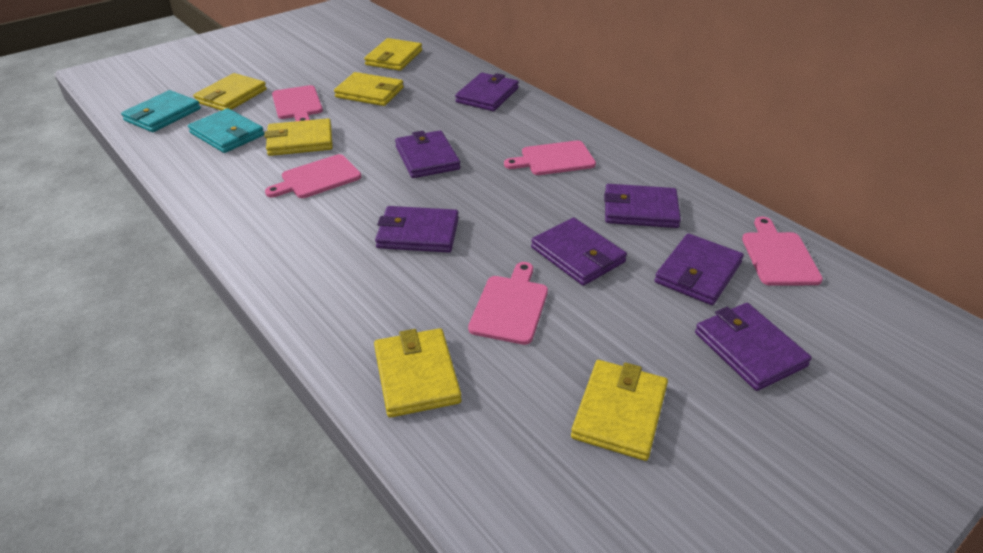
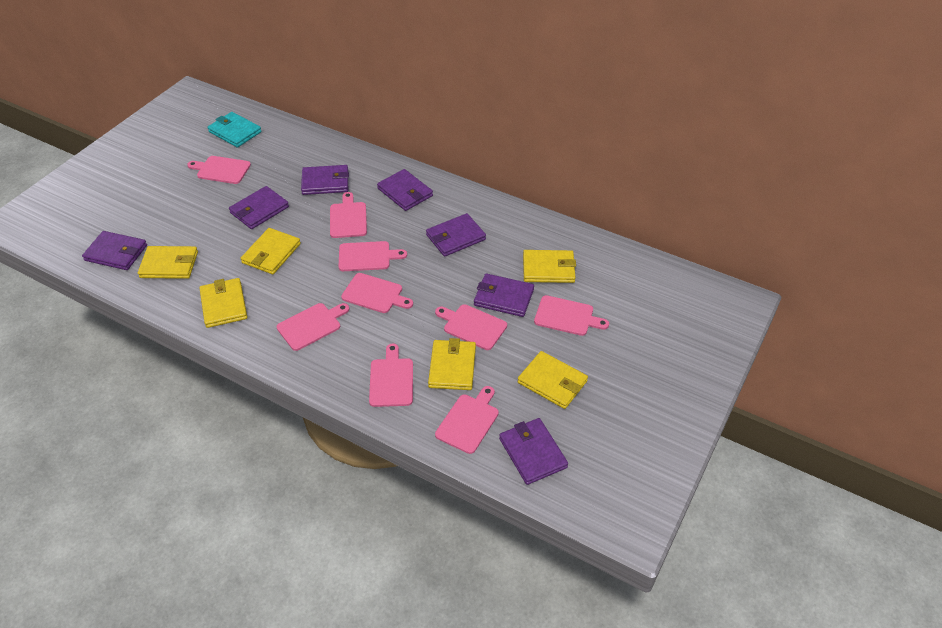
pink cutting board: 5 -> 9
turquoise wallet: 2 -> 1

